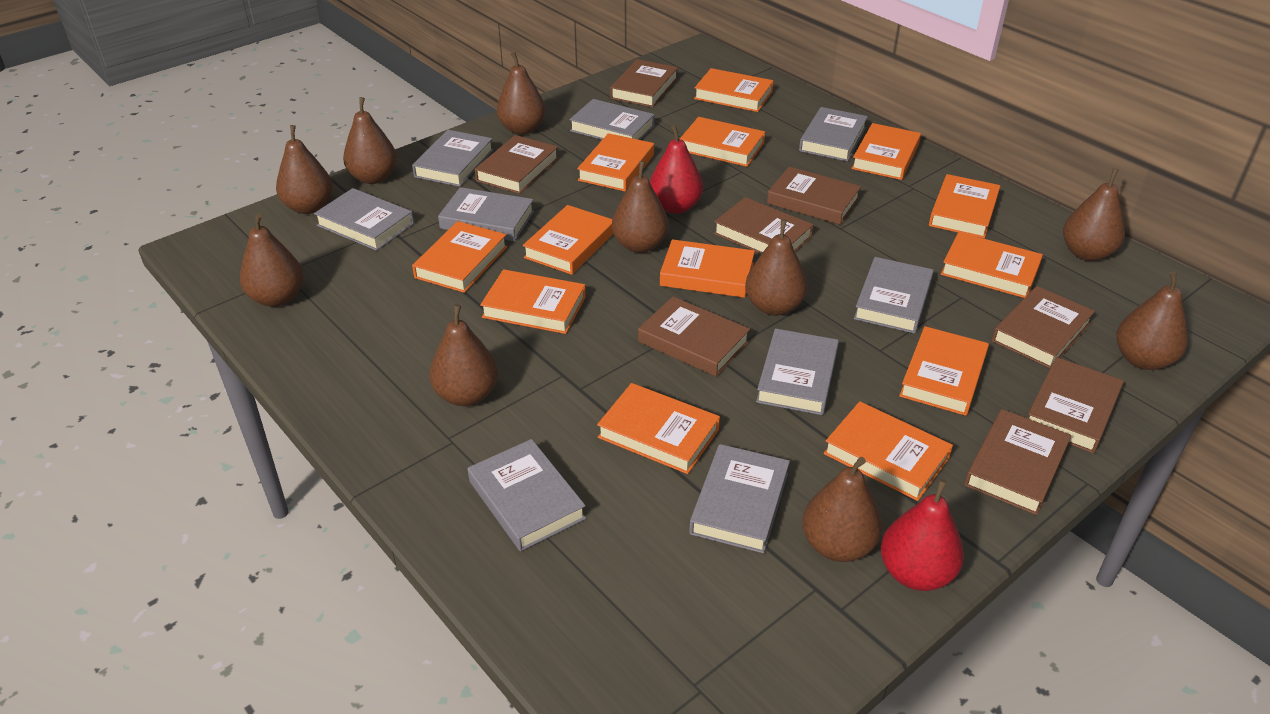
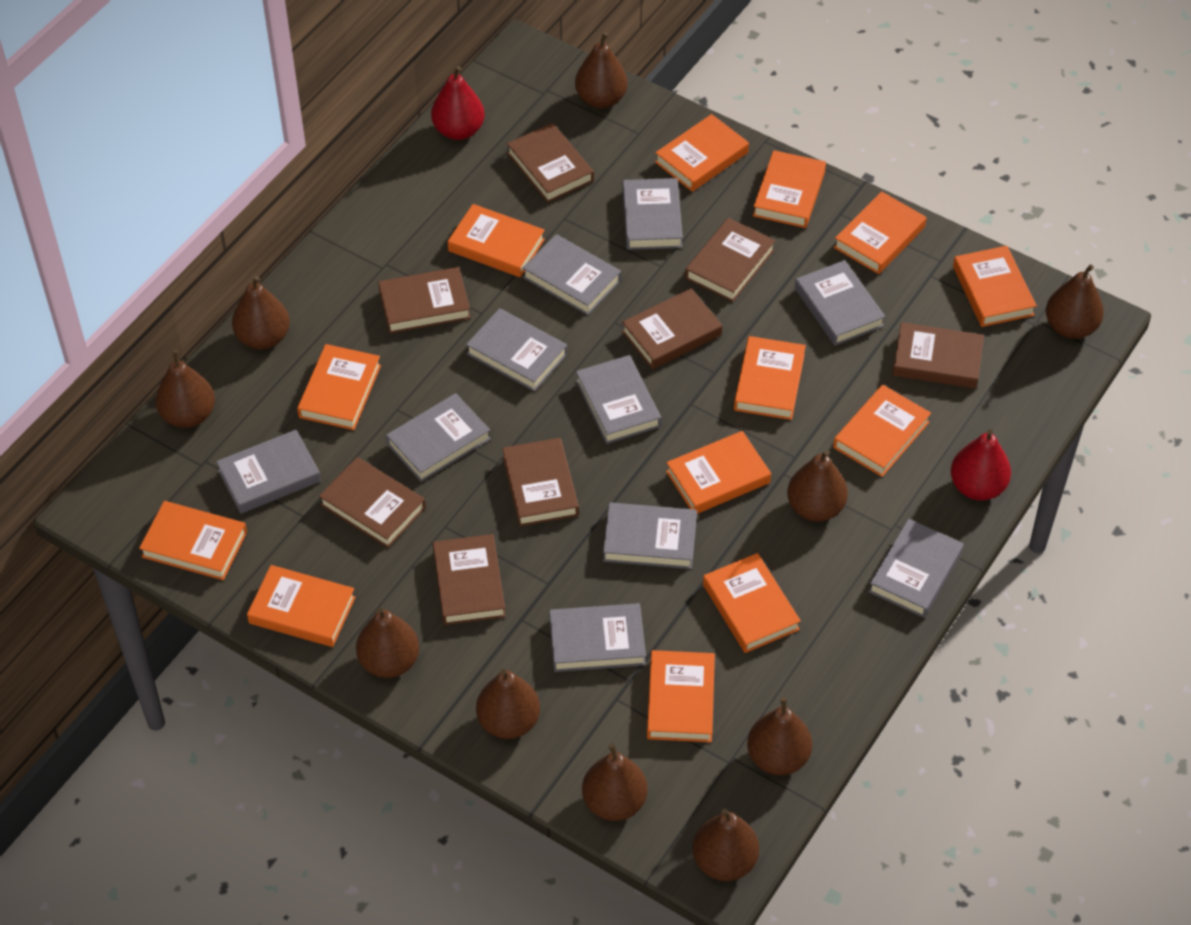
grey book: 9 -> 10

